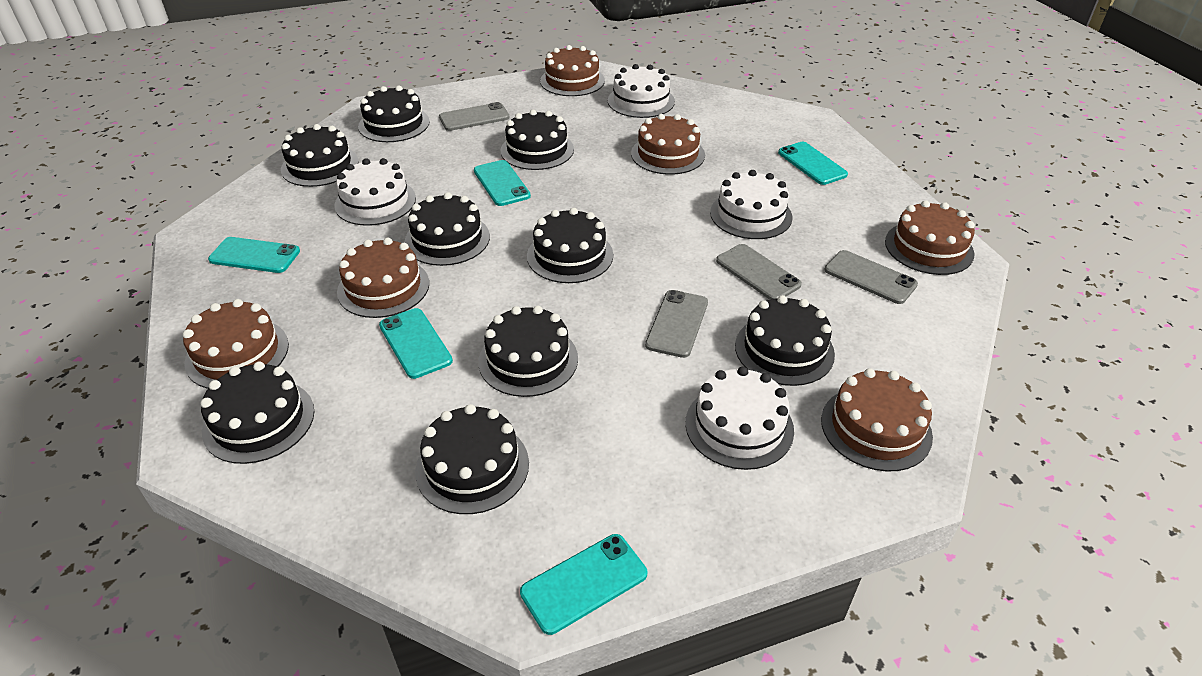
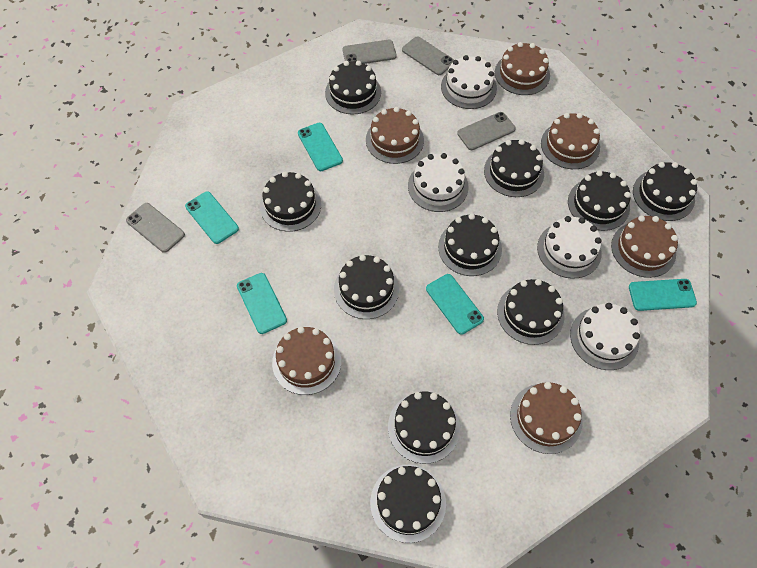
black cake: 9 -> 10

